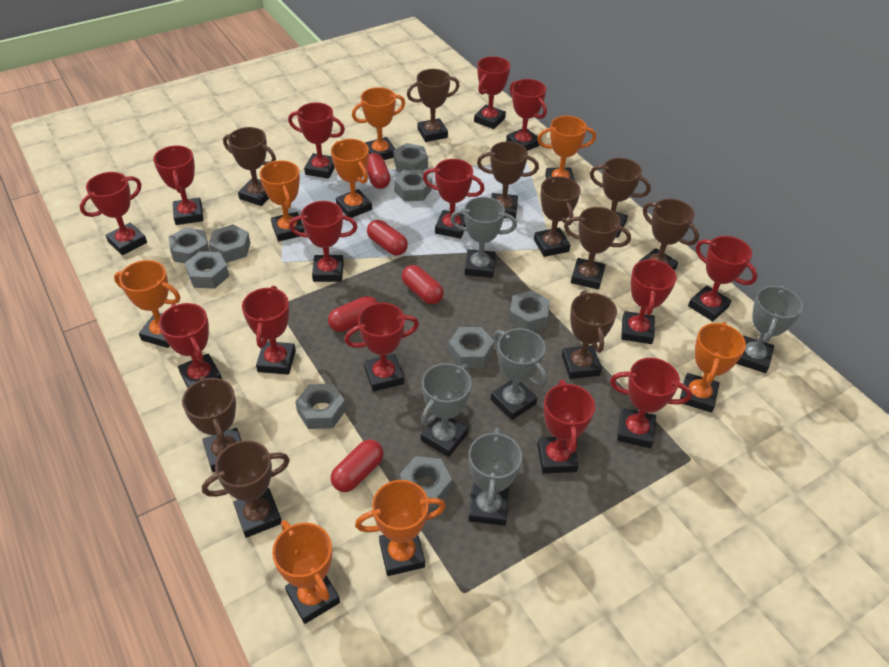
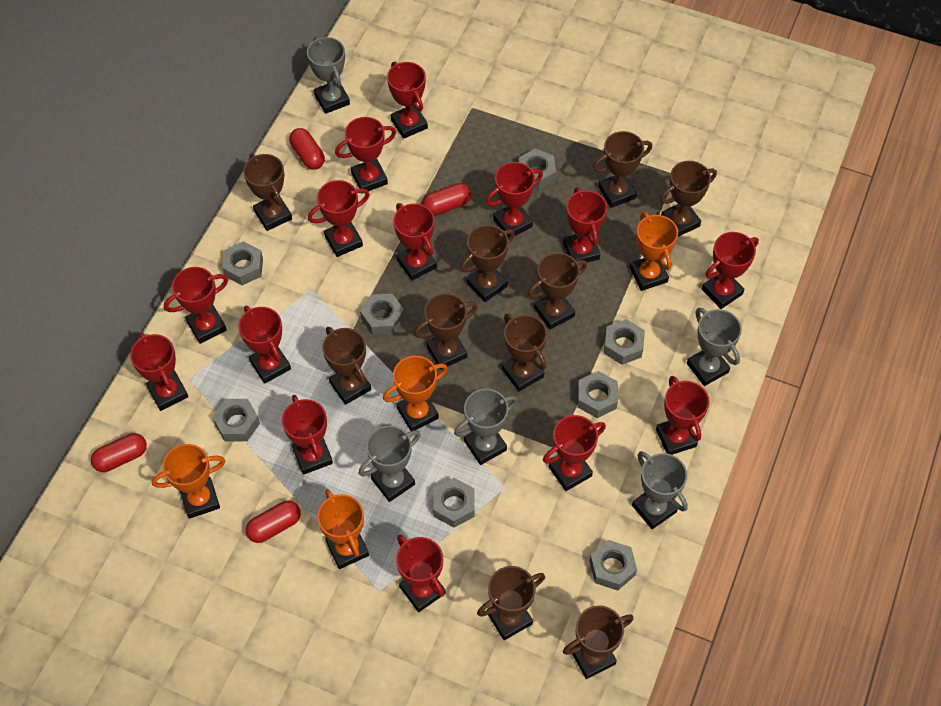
grey nut: 9 -> 8
orange trophy: 8 -> 4
red capsule: 5 -> 4

